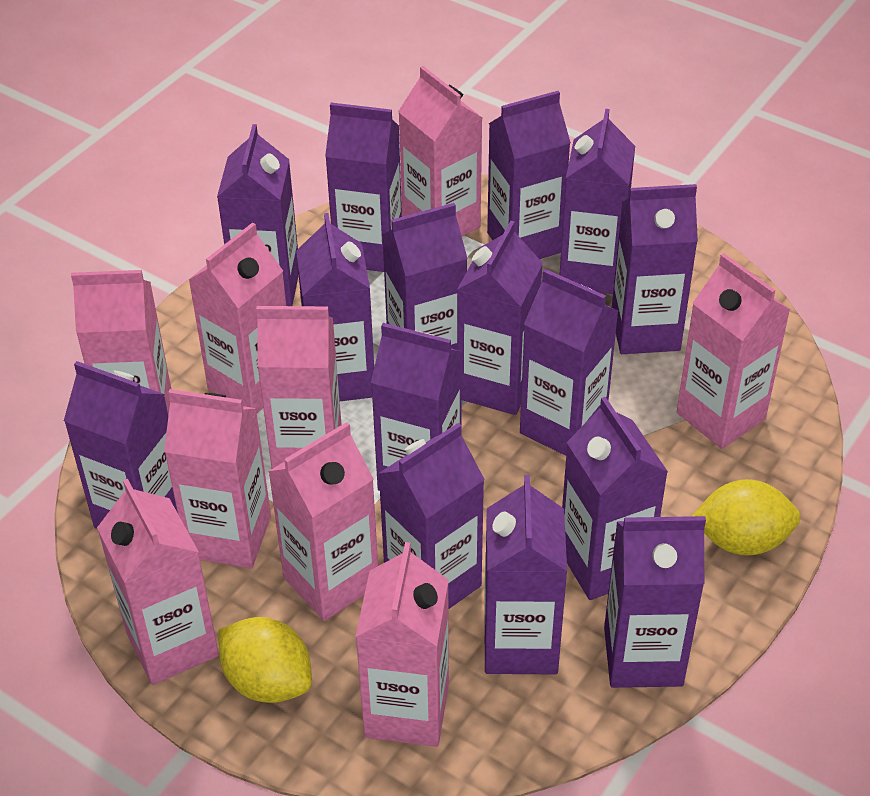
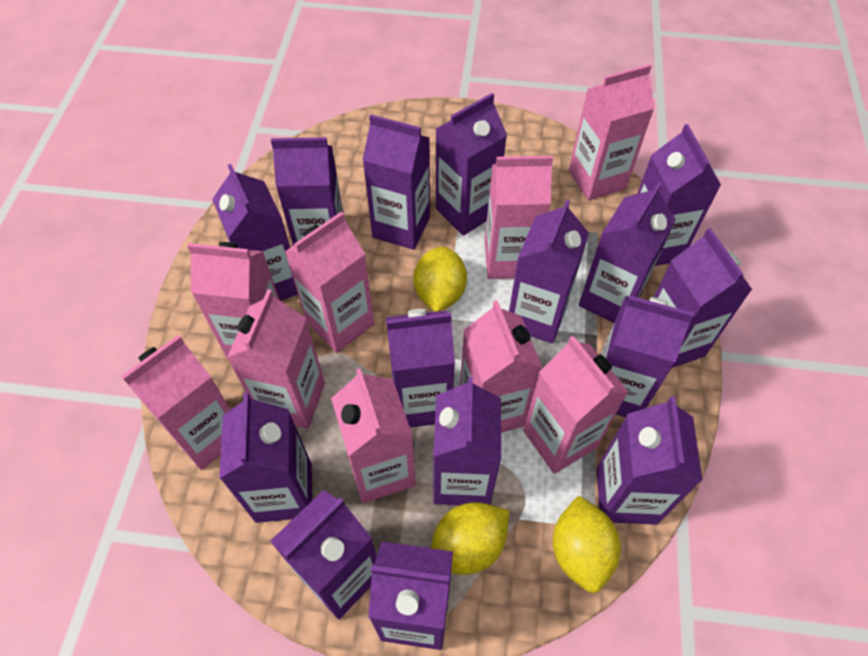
yellow lemon: 2 -> 3

